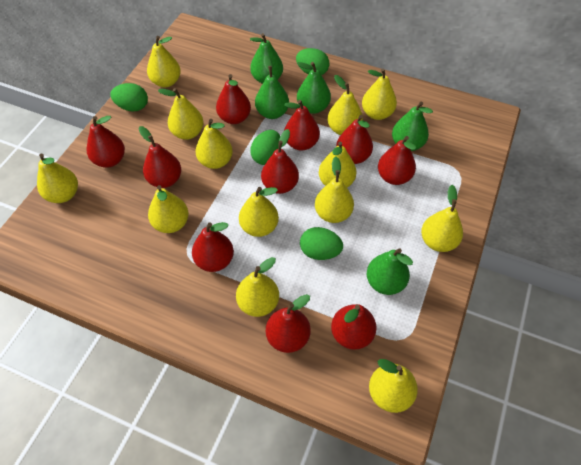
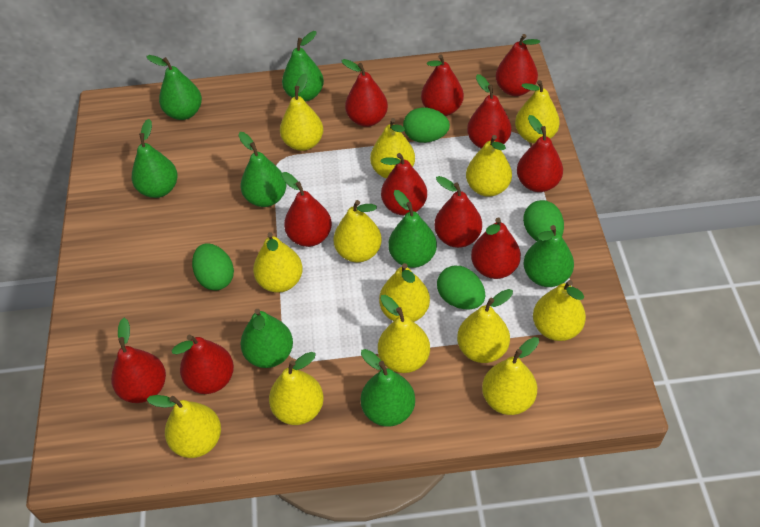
green pear: 5 -> 8
red pear: 10 -> 11

